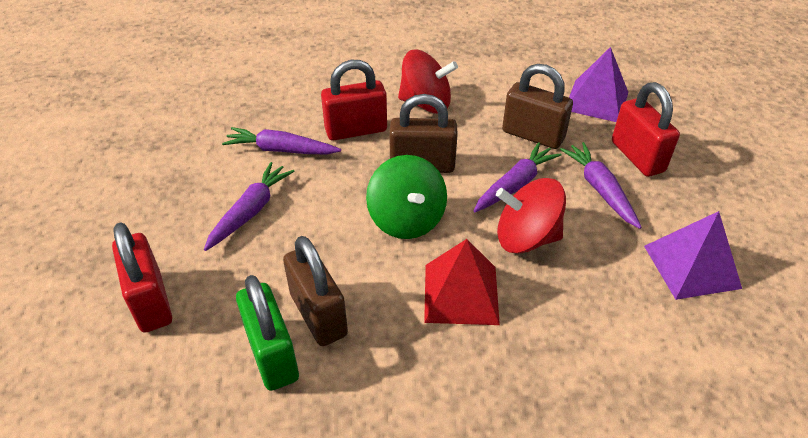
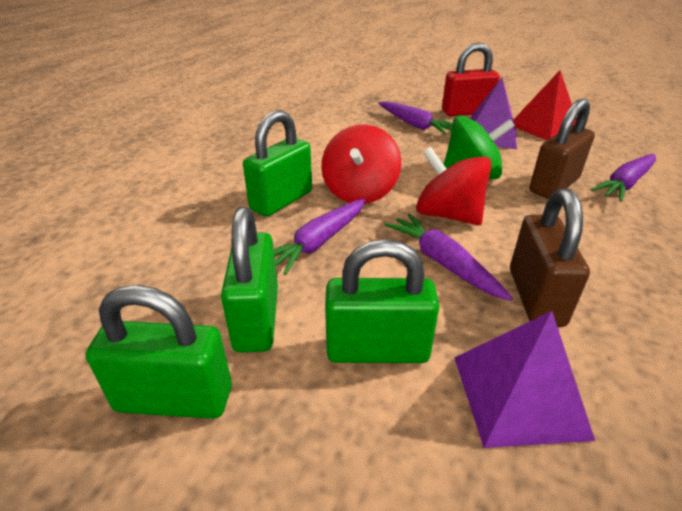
brown padlock: 3 -> 2
green padlock: 1 -> 4
red padlock: 3 -> 1

